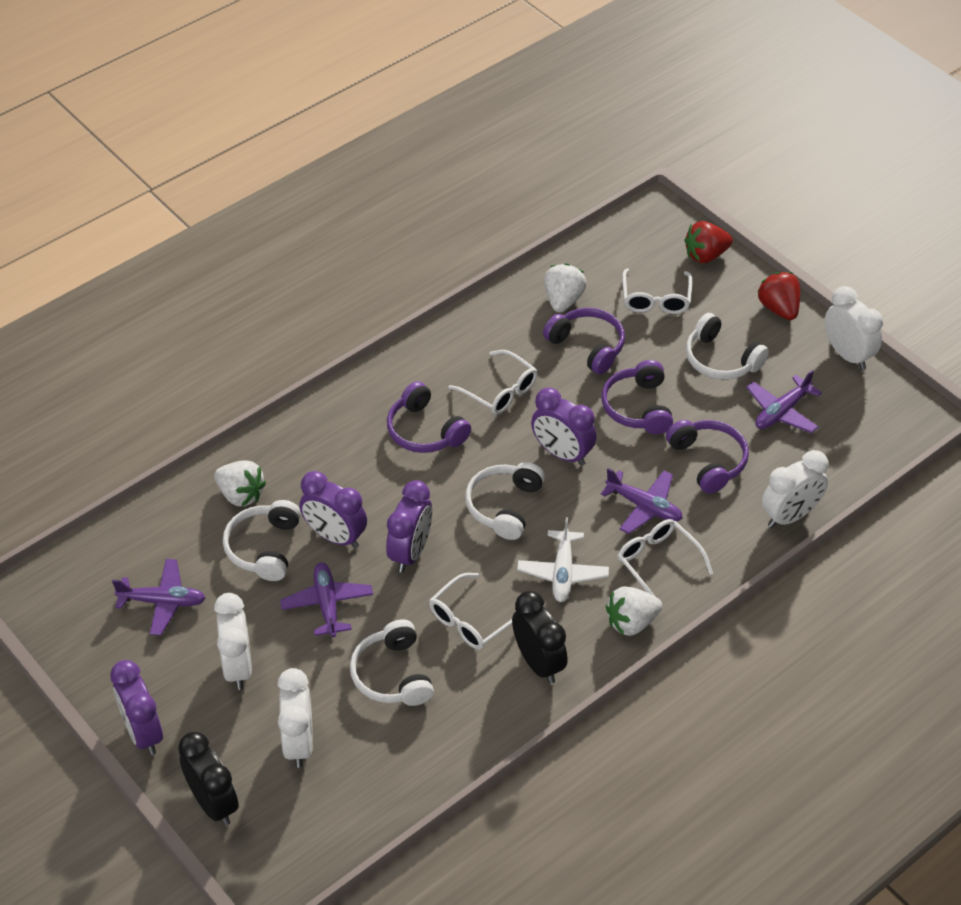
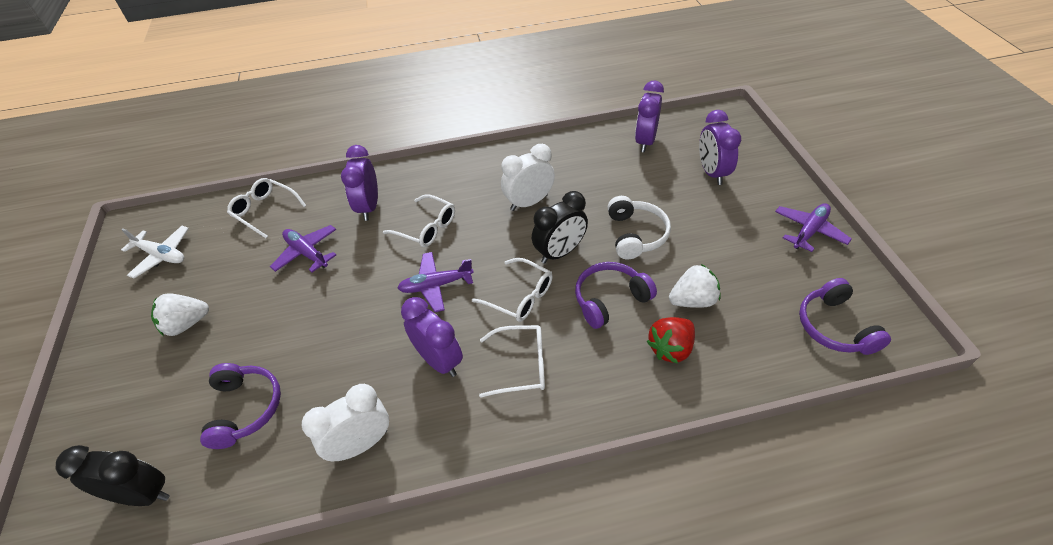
purple headphones: 4 -> 3
purple plane: 4 -> 3
red strawberry: 2 -> 1
white clock: 4 -> 2
white headphones: 4 -> 1
white strawberry: 3 -> 2

